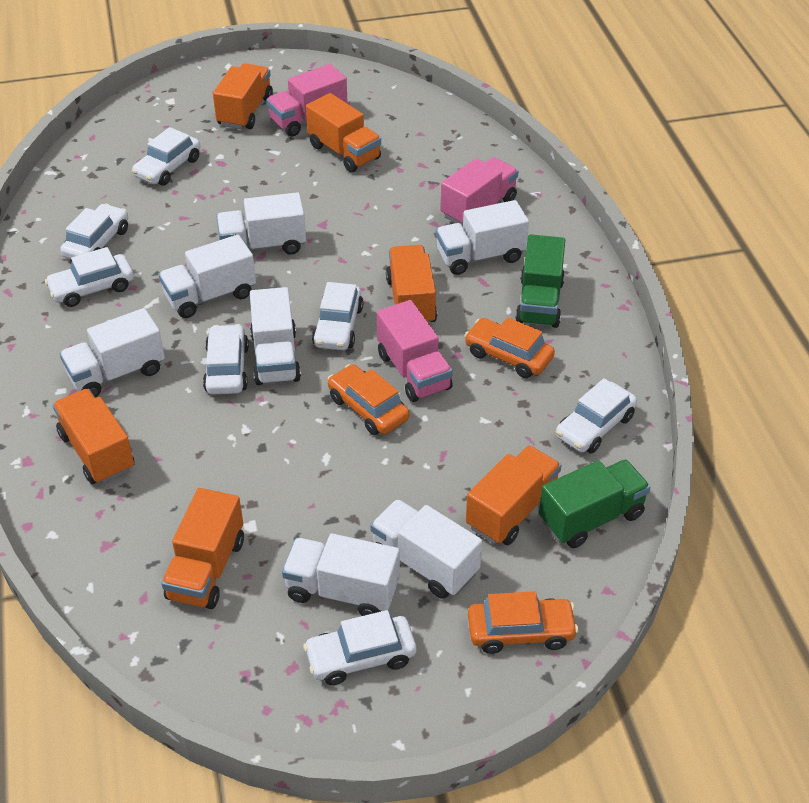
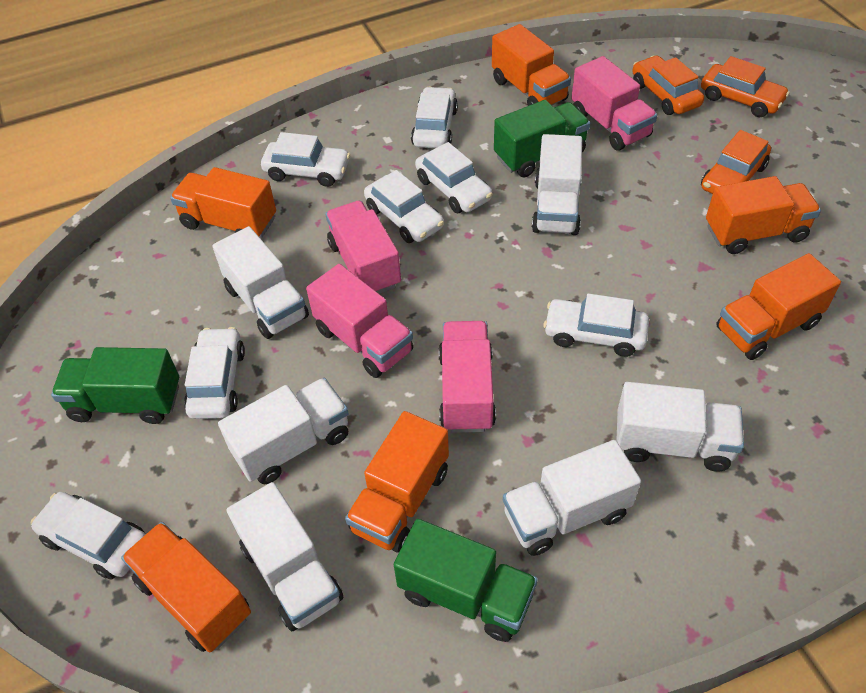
green truck: 2 -> 3
pink truck: 3 -> 4
white truck: 7 -> 6

